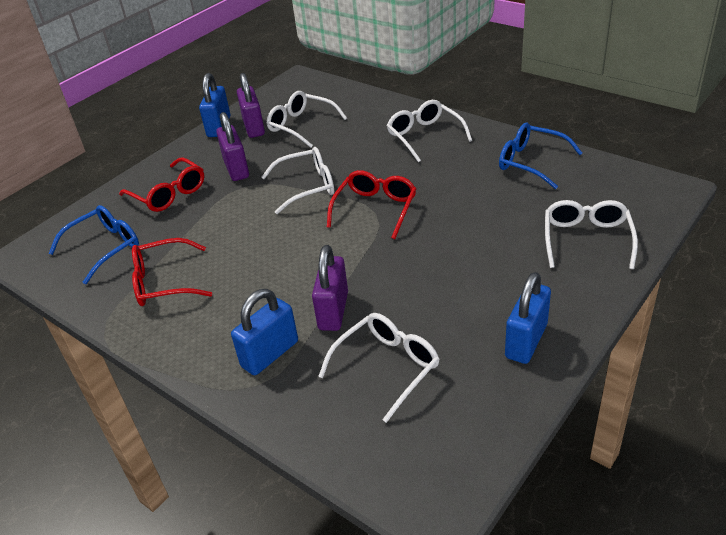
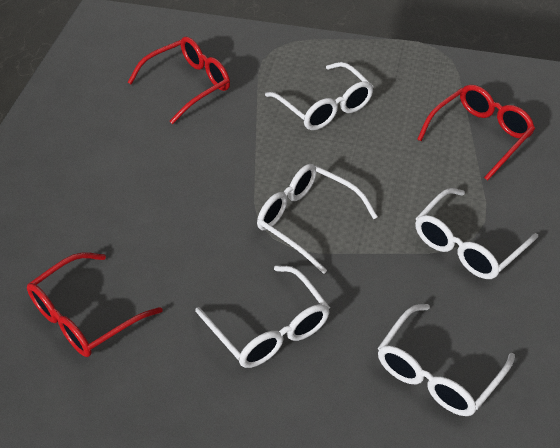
blue glasses: 2 -> 0
blue padlock: 3 -> 0
purple padlock: 3 -> 0

